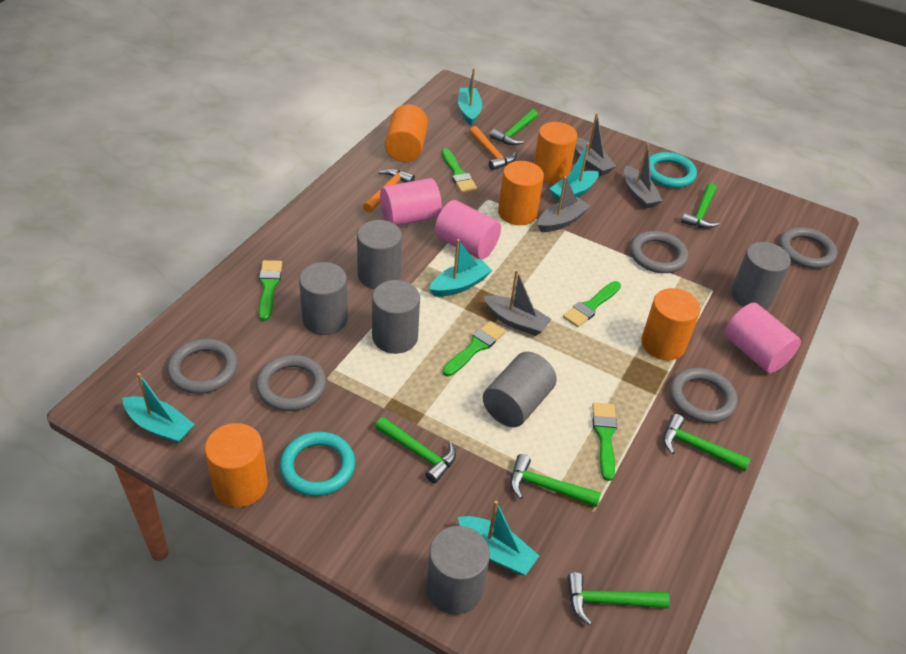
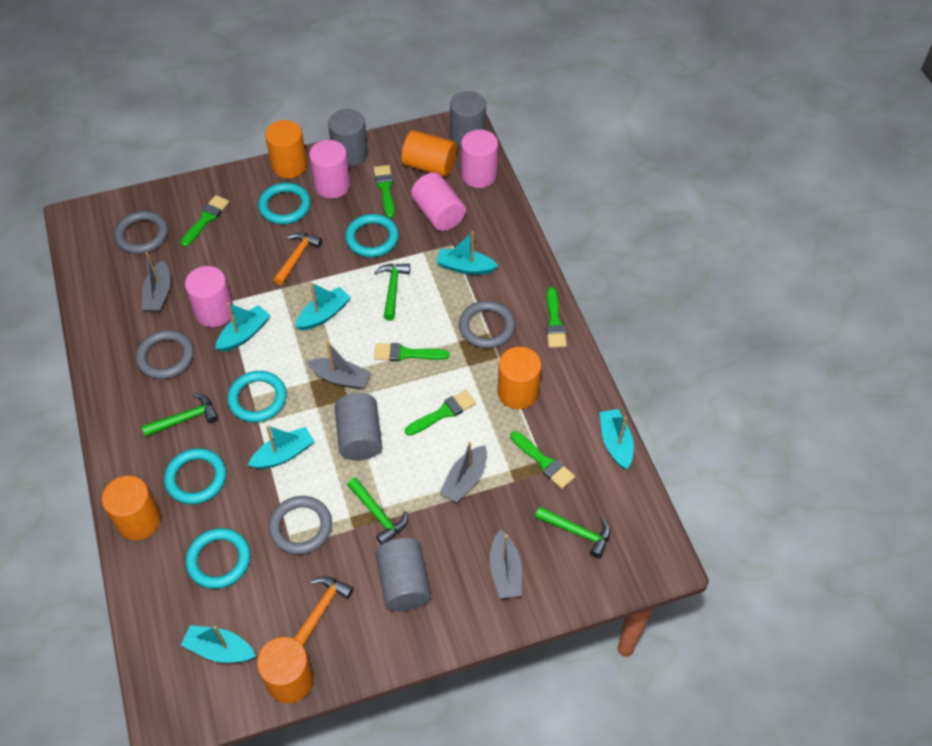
green brush: 5 -> 6
green hammer: 6 -> 4
grey cylinder: 6 -> 4
grey ring: 5 -> 4
pink cylinder: 3 -> 4
turquoise boat: 5 -> 6
turquoise ring: 2 -> 5

